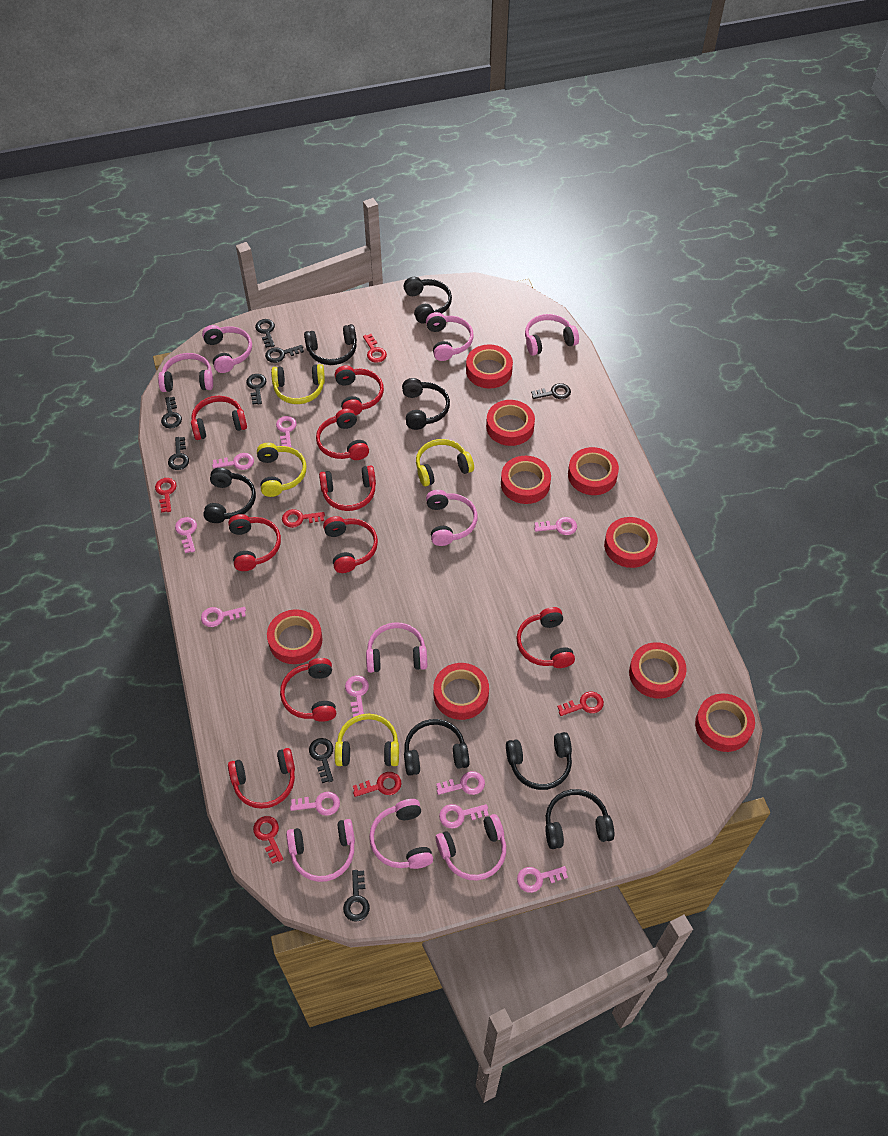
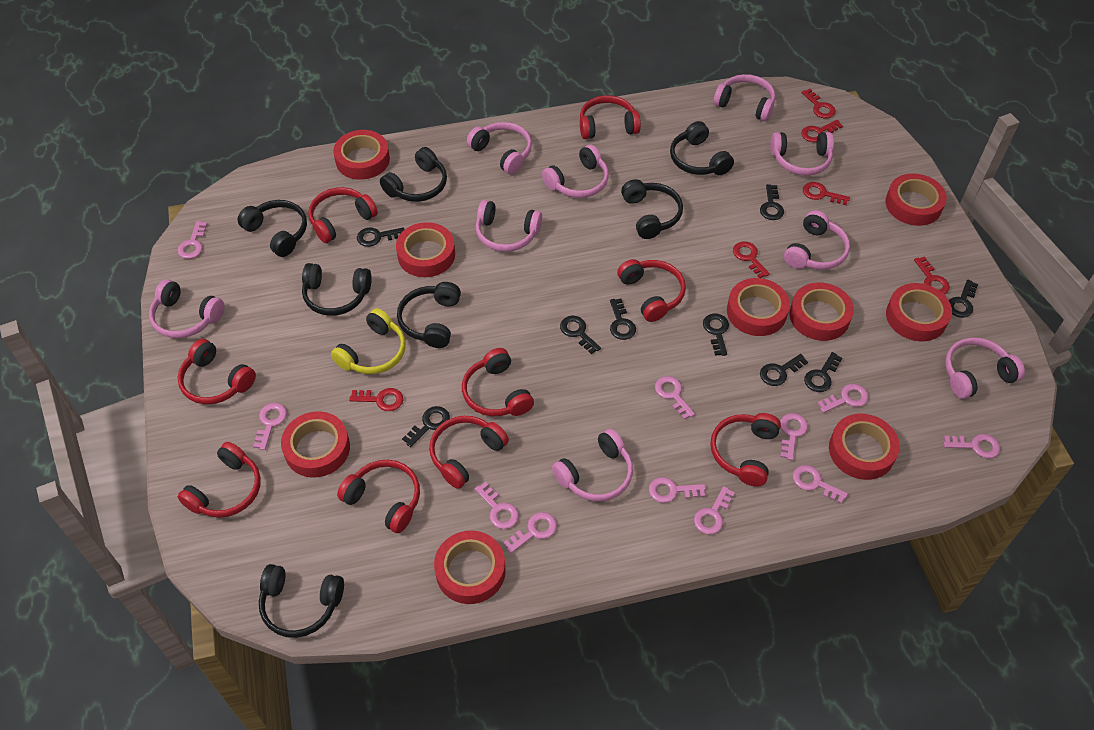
black key: 8 -> 9
pink key: 10 -> 11
yellow headphones: 4 -> 1

